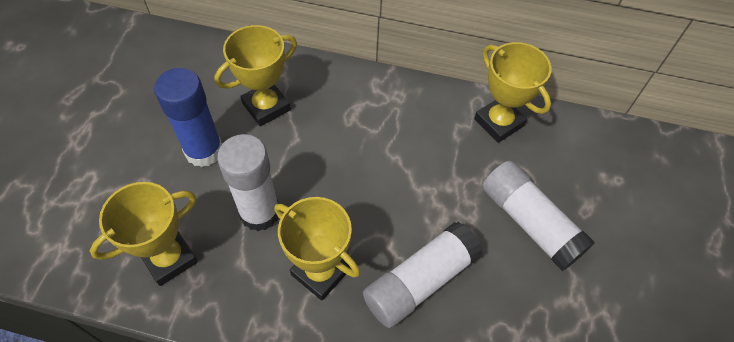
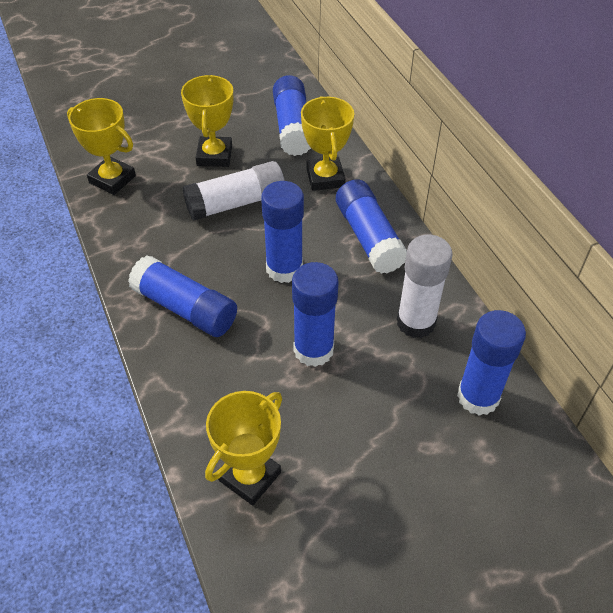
blue glue stick: 1 -> 6
white glue stick: 3 -> 2

